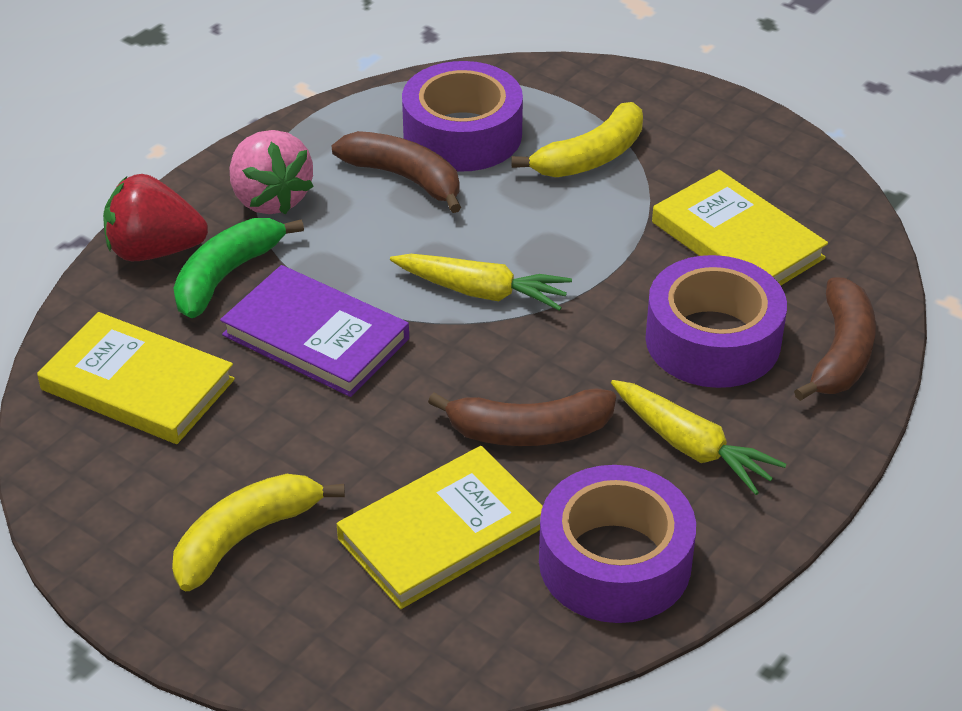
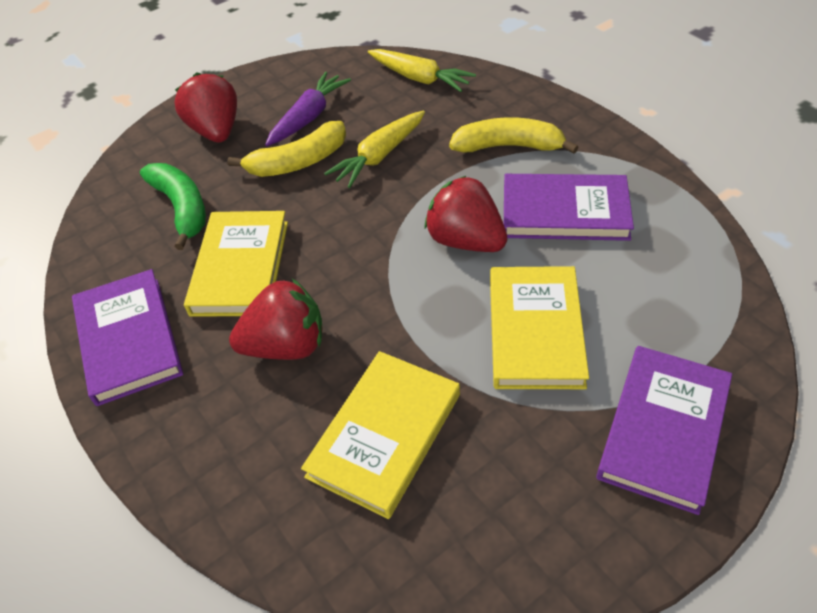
brown banana: 3 -> 0
pink strawberry: 1 -> 0
purple book: 1 -> 3
purple carrot: 0 -> 1
purple tape: 3 -> 0
red strawberry: 1 -> 3

